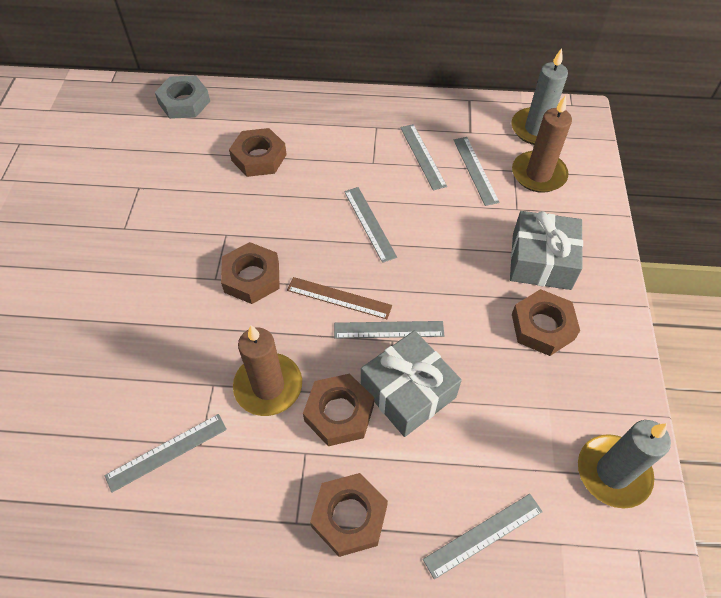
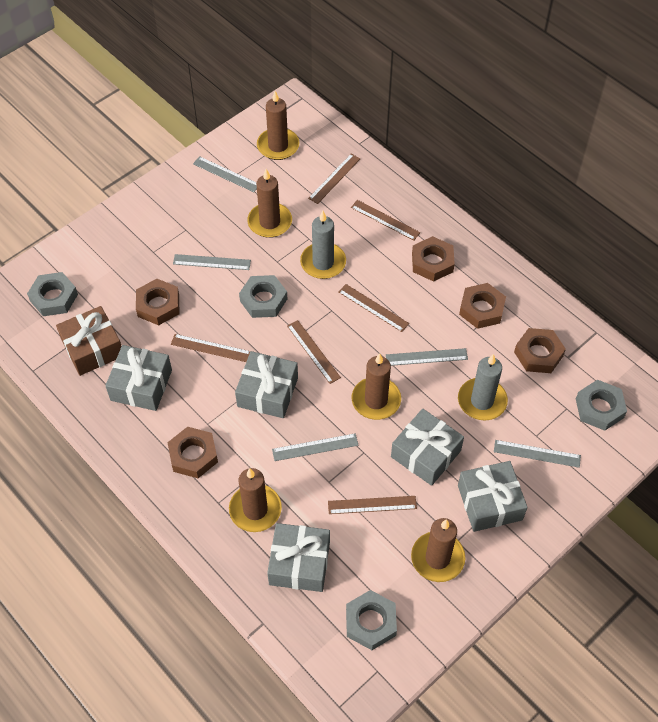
brown candle: 2 -> 5
brown gift: 0 -> 1
brown ruler: 1 -> 6
grey gift: 2 -> 5
grey nut: 1 -> 4
grey ruler: 6 -> 5

